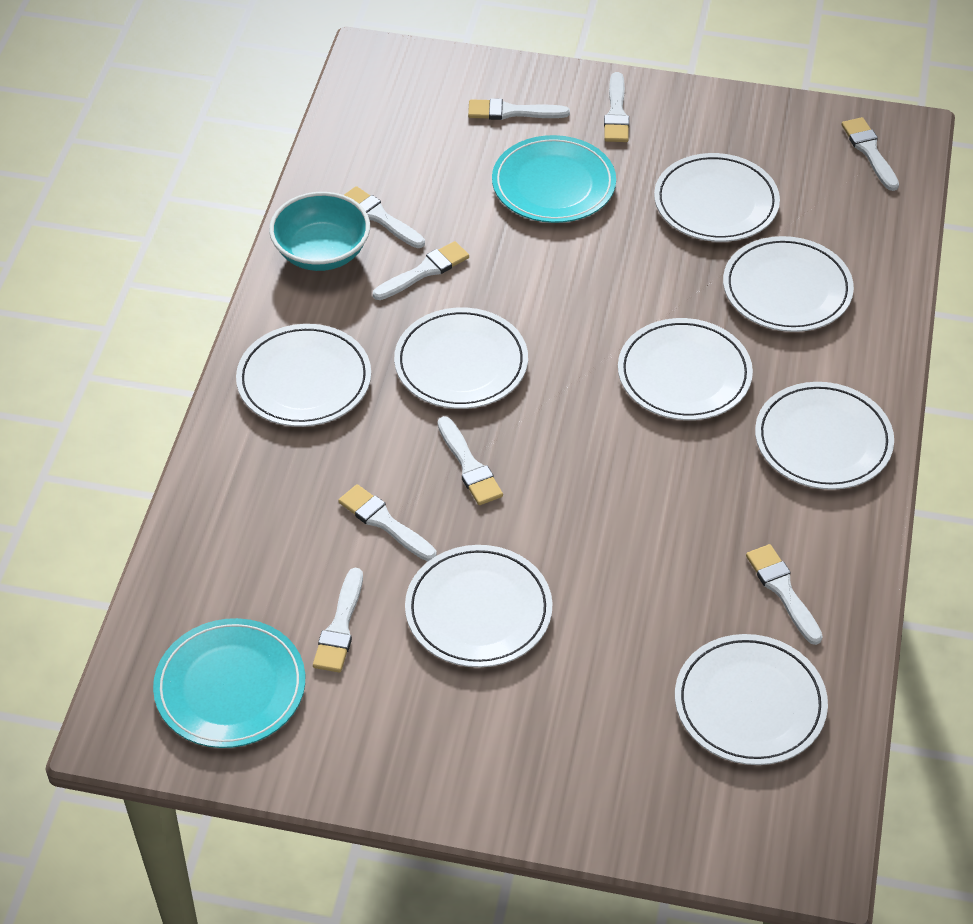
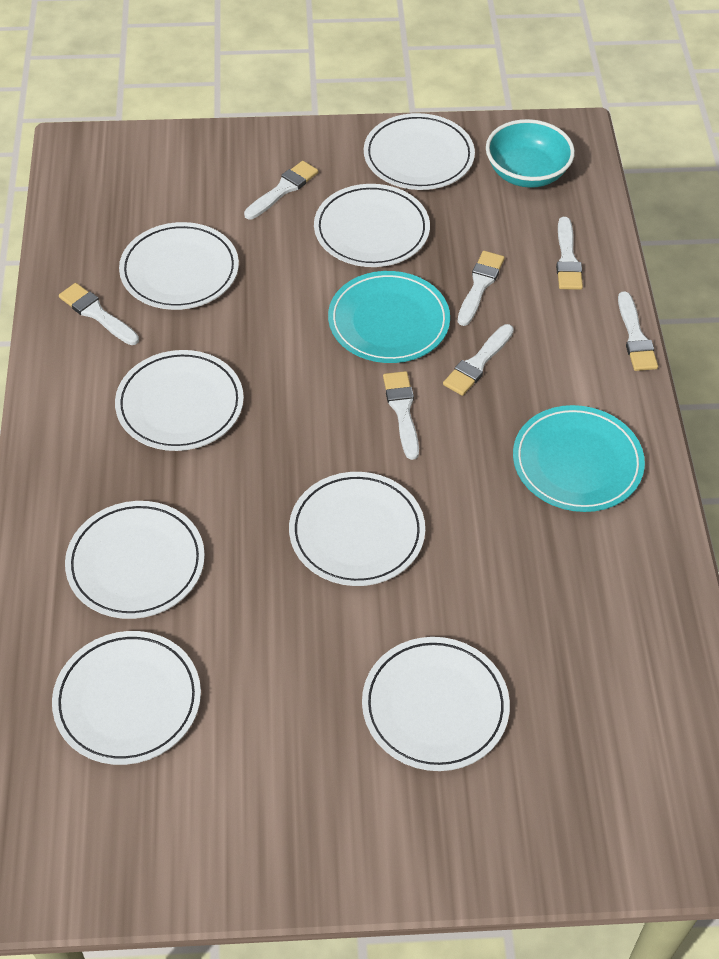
white brush: 9 -> 7

